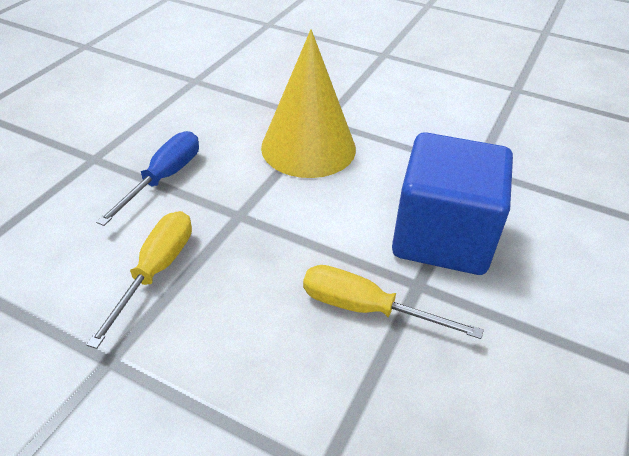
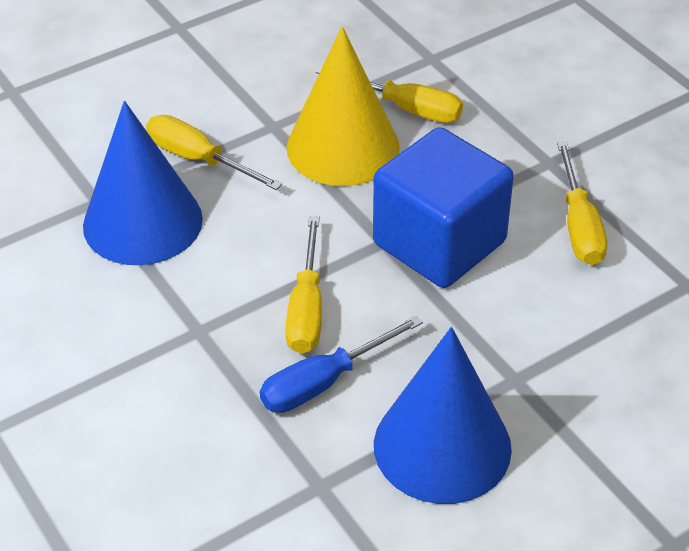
blue cone: 0 -> 2
yellow screwdriver: 2 -> 4

